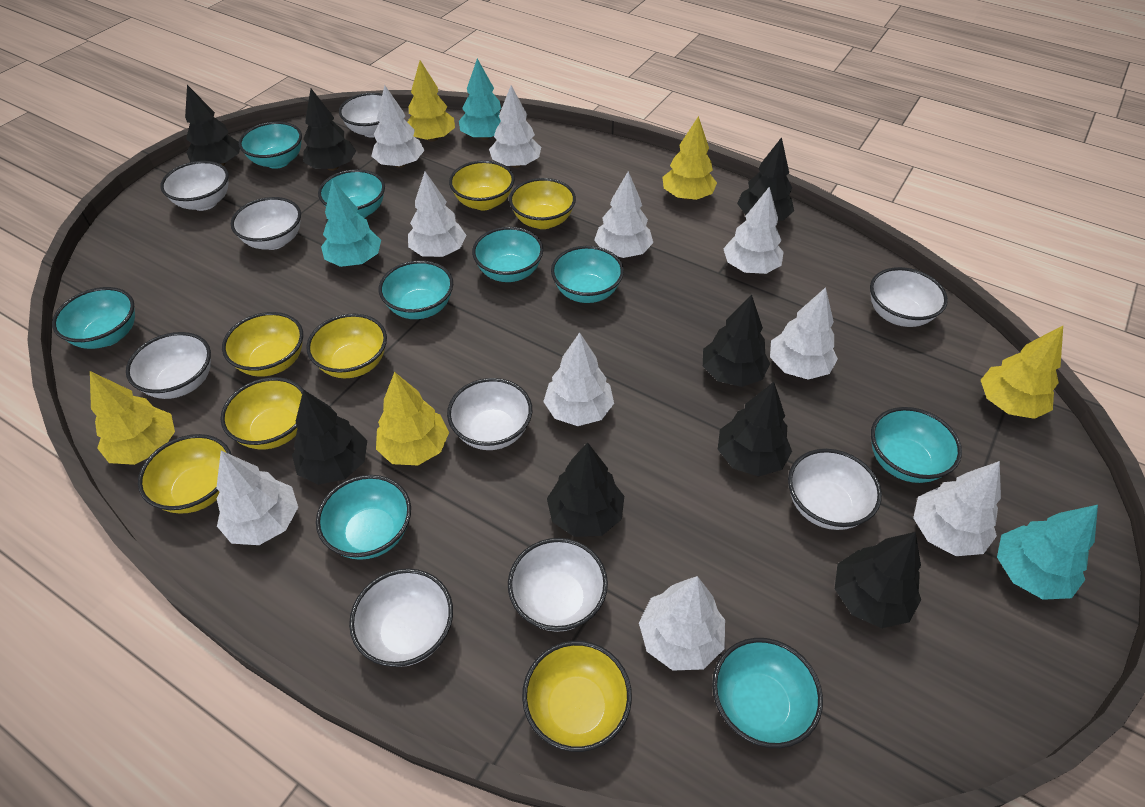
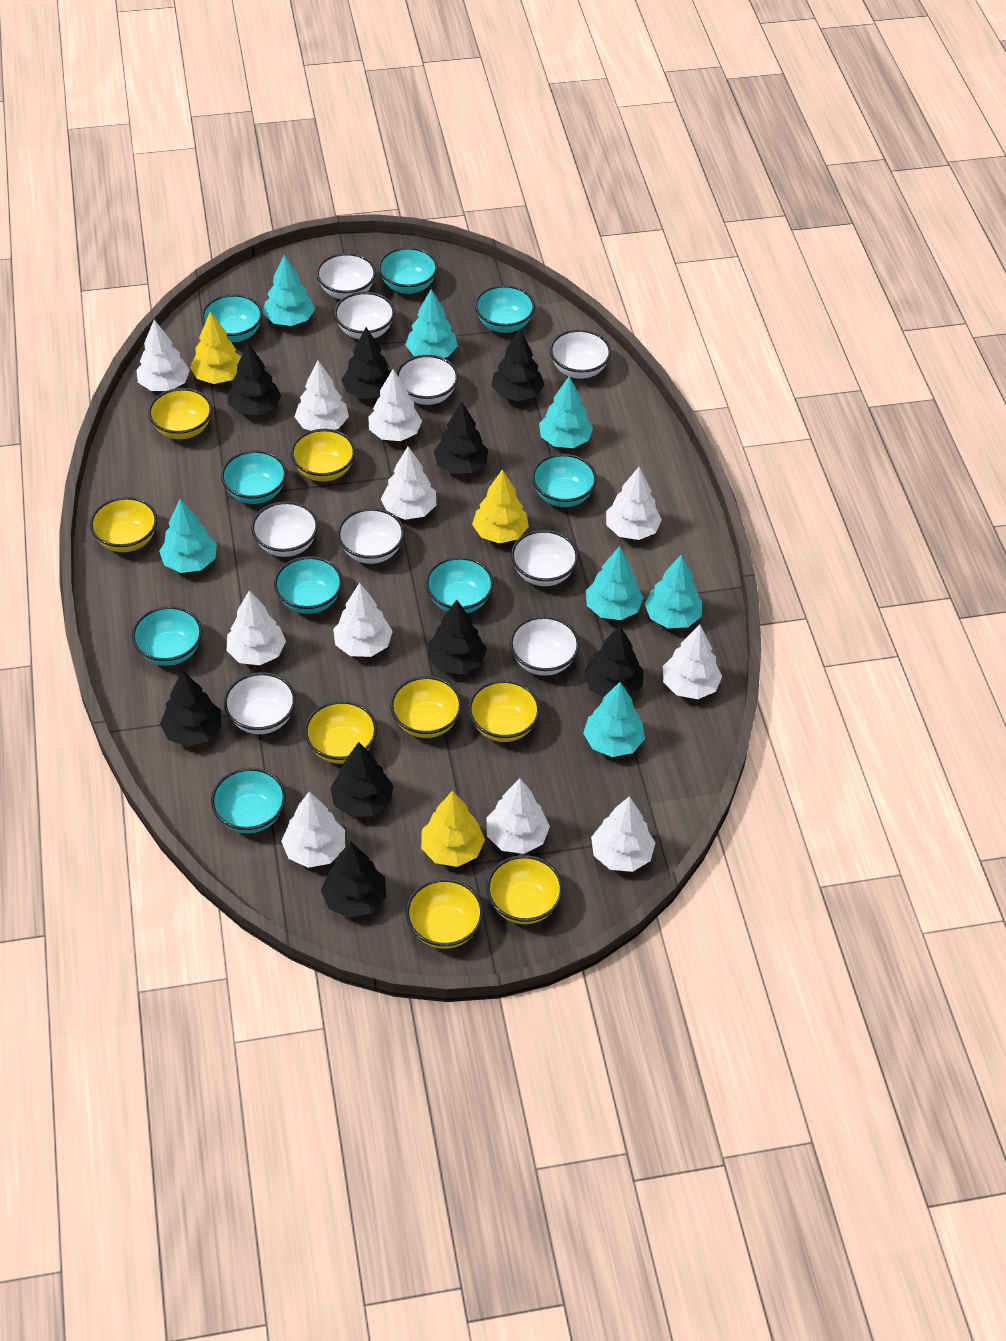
black tree: 8 -> 9
turquoise tree: 3 -> 7
white tree: 10 -> 11
yellow bowl: 7 -> 8
yellow tree: 5 -> 3

